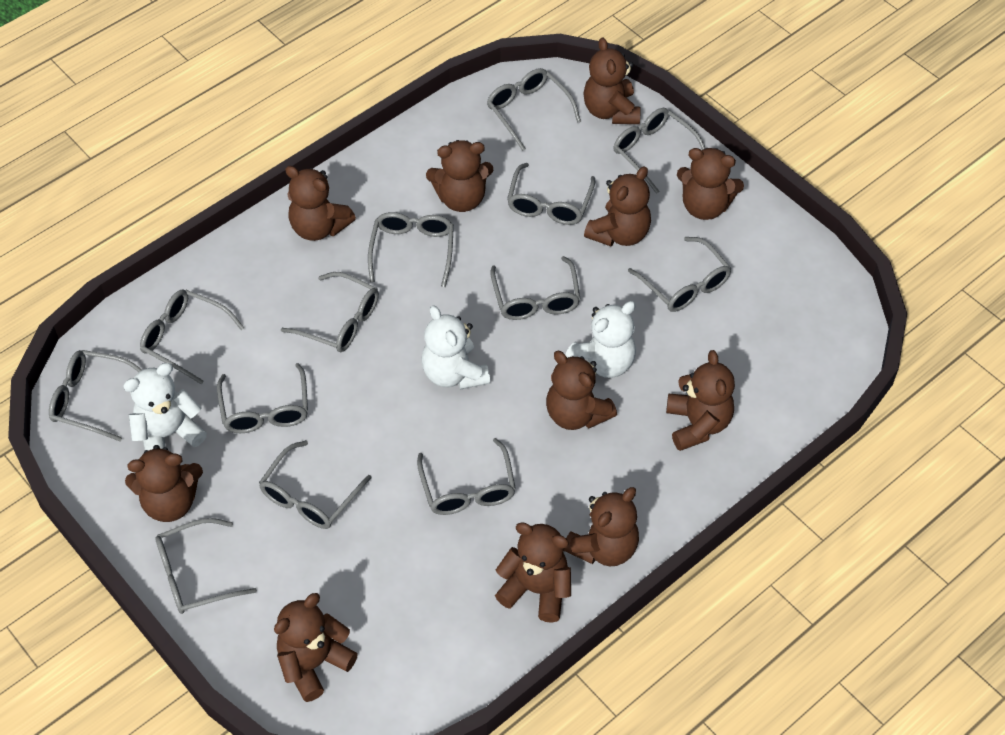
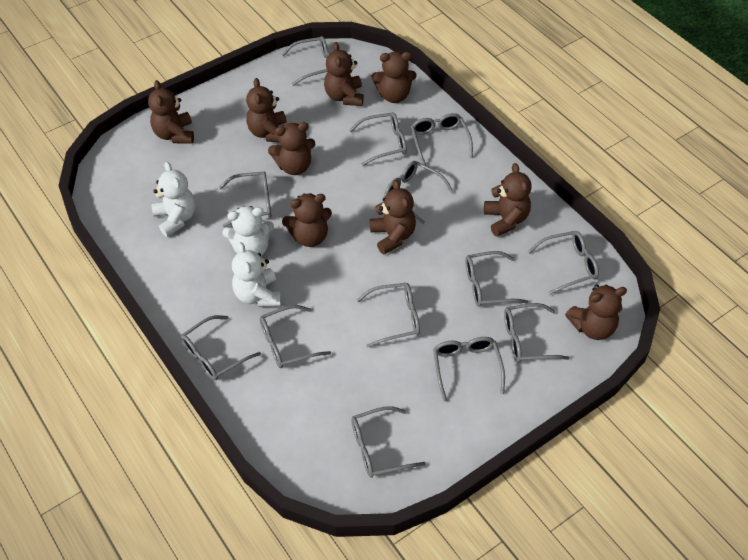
brown teddy bear: 11 -> 9

